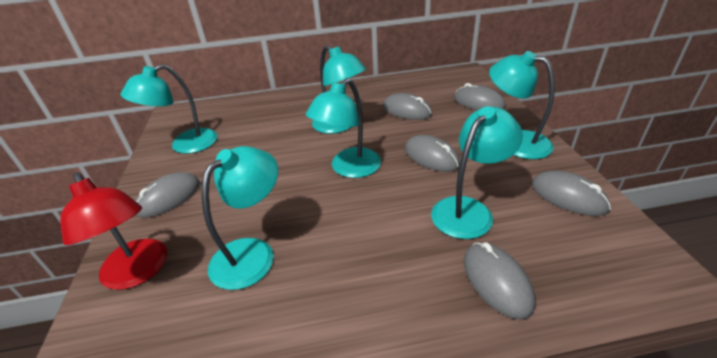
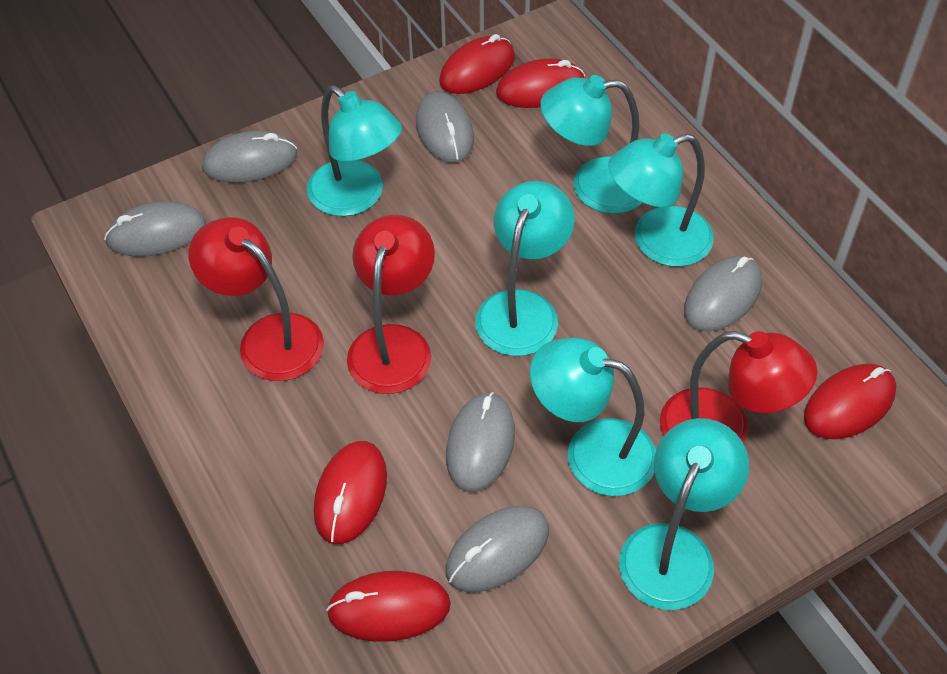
red lamp: 1 -> 3
red mouse: 0 -> 5

